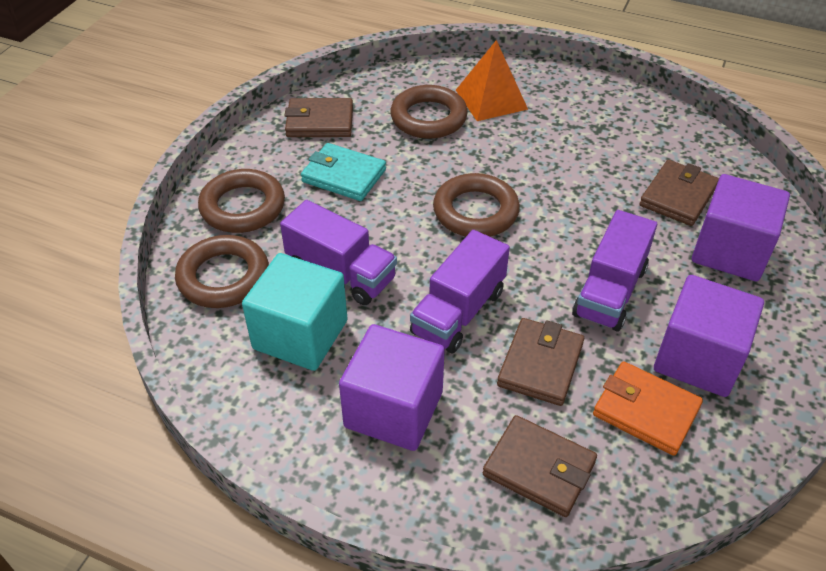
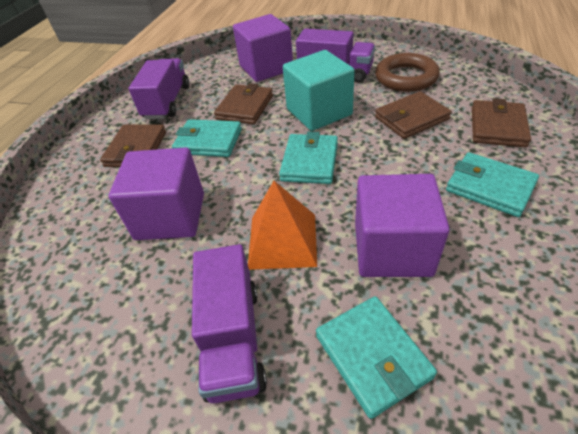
brown ring: 4 -> 1
orange wallet: 1 -> 0
turquoise wallet: 1 -> 4

